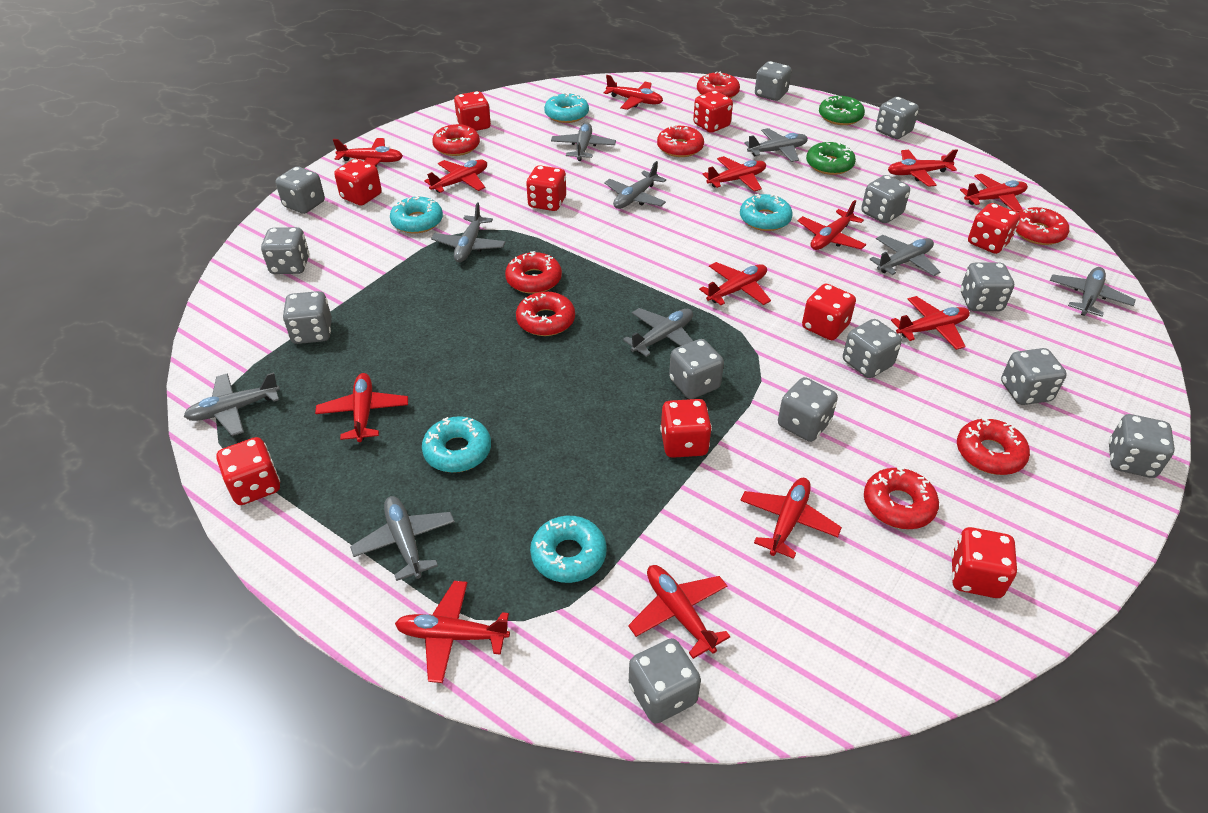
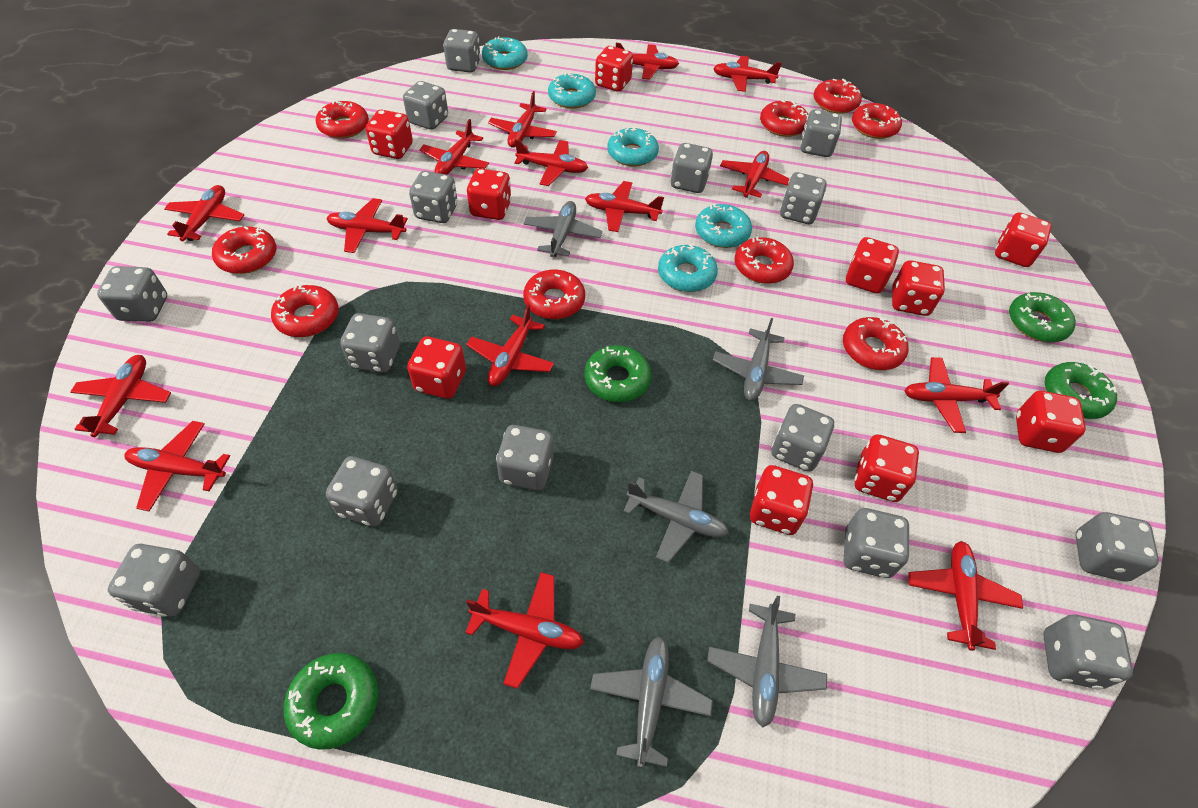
green donut: 2 -> 4
grey dice: 13 -> 15
grey plane: 9 -> 5
red dice: 9 -> 10
red donut: 8 -> 9
red plane: 13 -> 15

